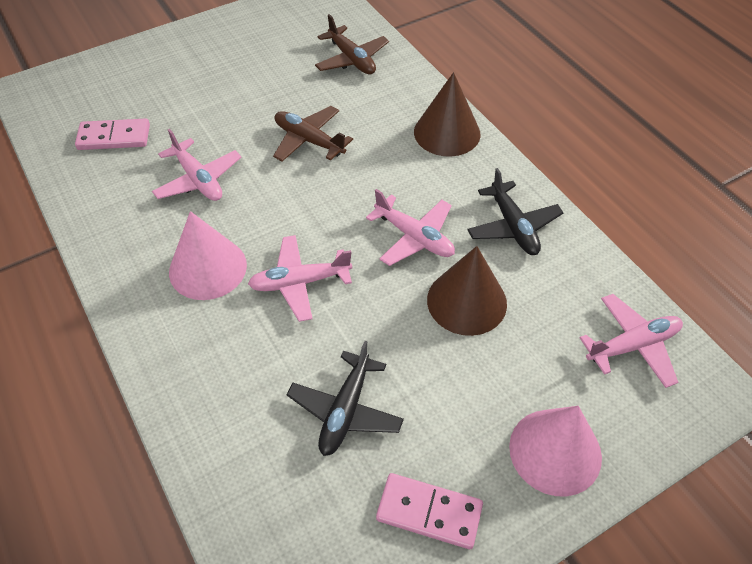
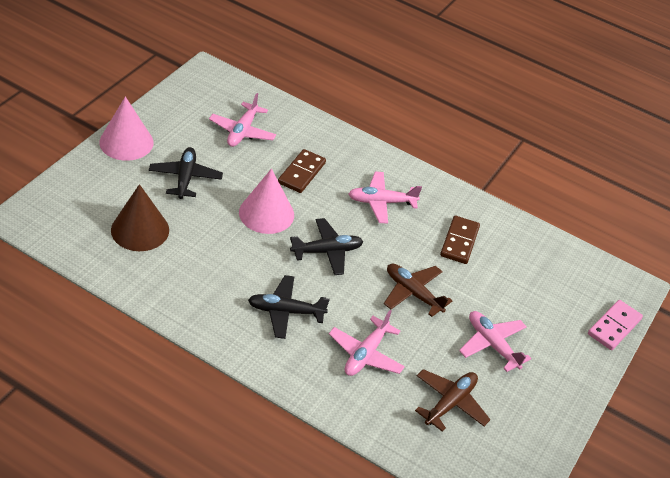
black plane: 2 -> 3
brown cone: 2 -> 1
brown domino: 0 -> 2
pink domino: 2 -> 1

